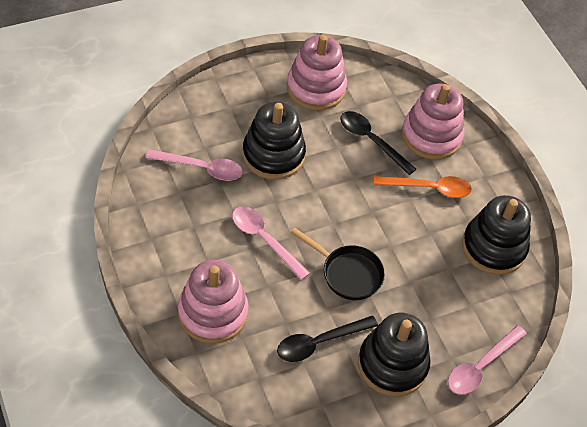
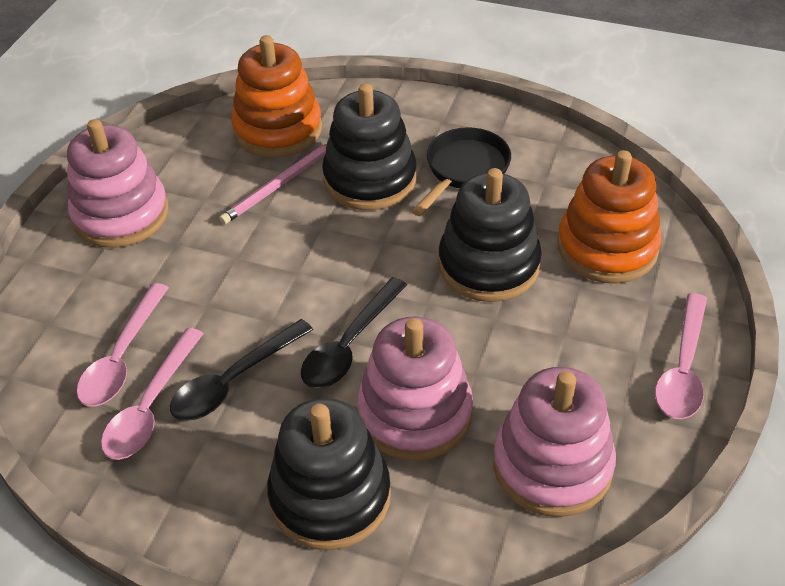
orange spoon: 1 -> 0
orange stacking toy: 0 -> 2
pink pencil: 0 -> 1

